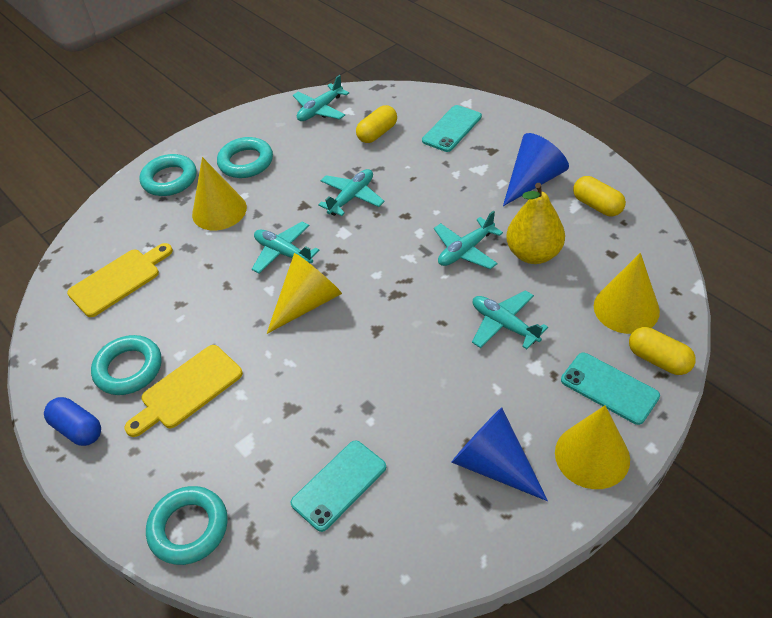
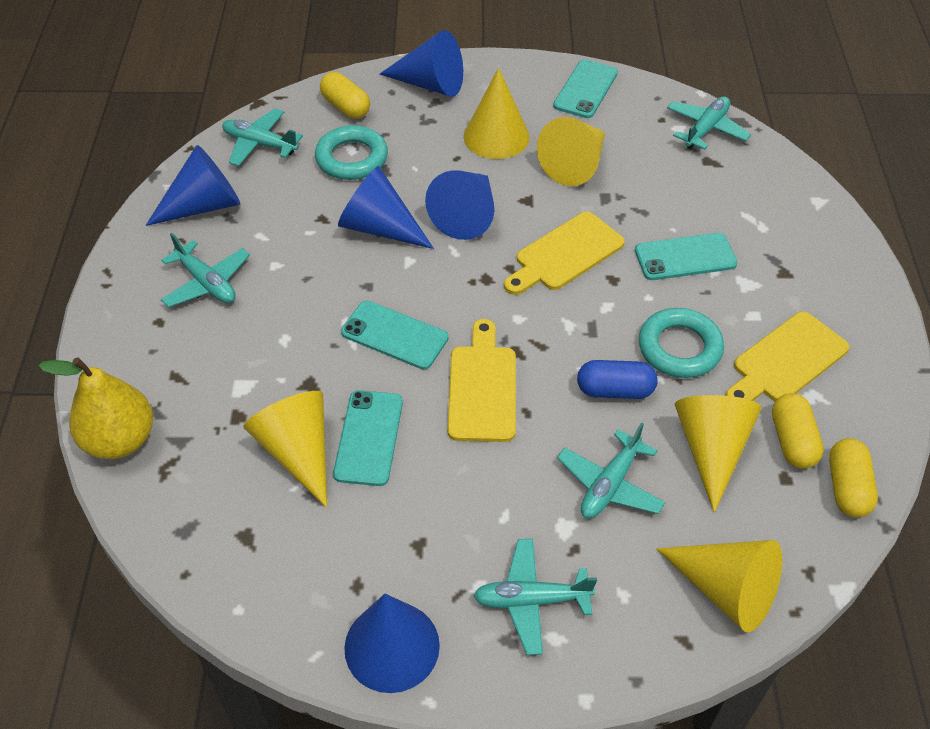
blue cone: 2 -> 5
turquoise phone: 3 -> 4
turquoise ring: 4 -> 2
yellow cone: 4 -> 5
yellow cutting board: 2 -> 3

